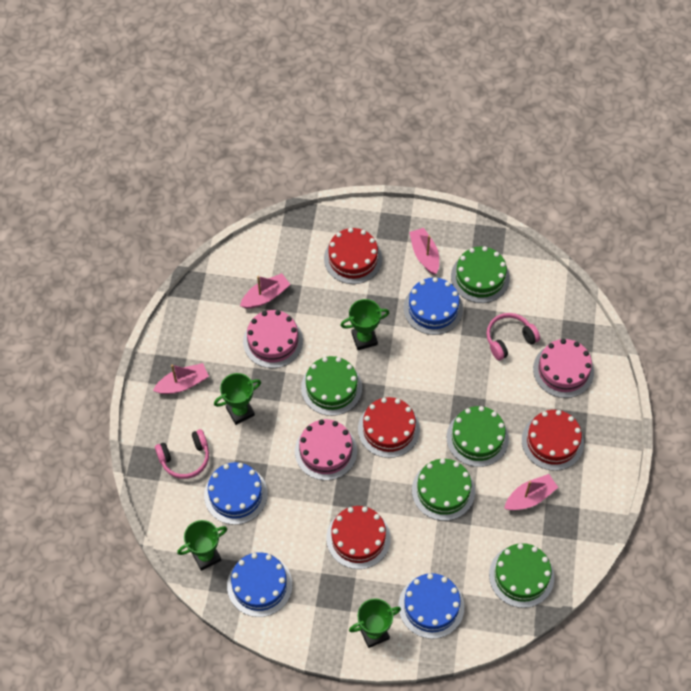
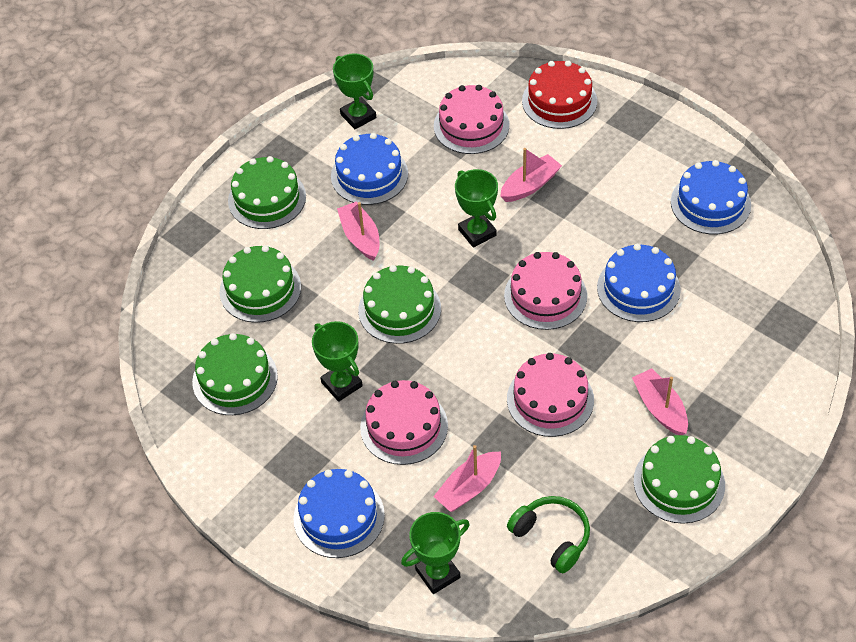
green headphones: 0 -> 1
pink cake: 3 -> 4
pink headphones: 2 -> 0
red cake: 4 -> 1

